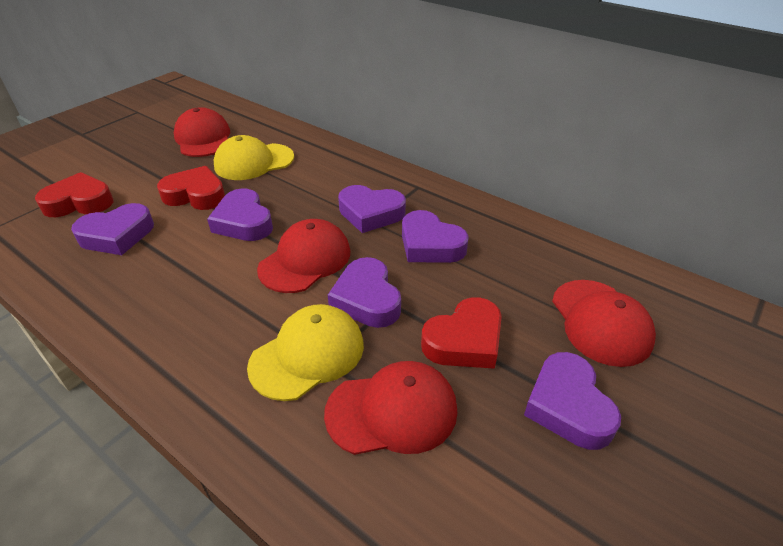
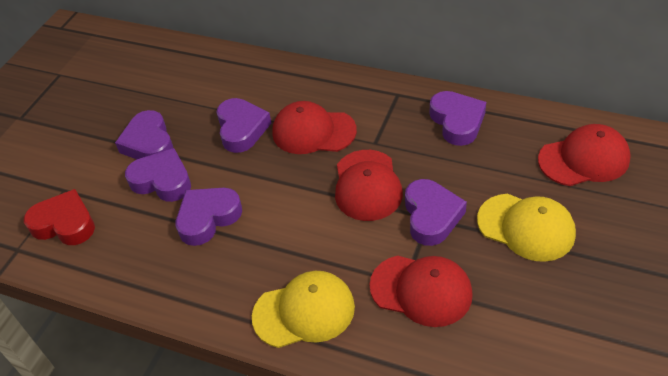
red heart: 3 -> 1

